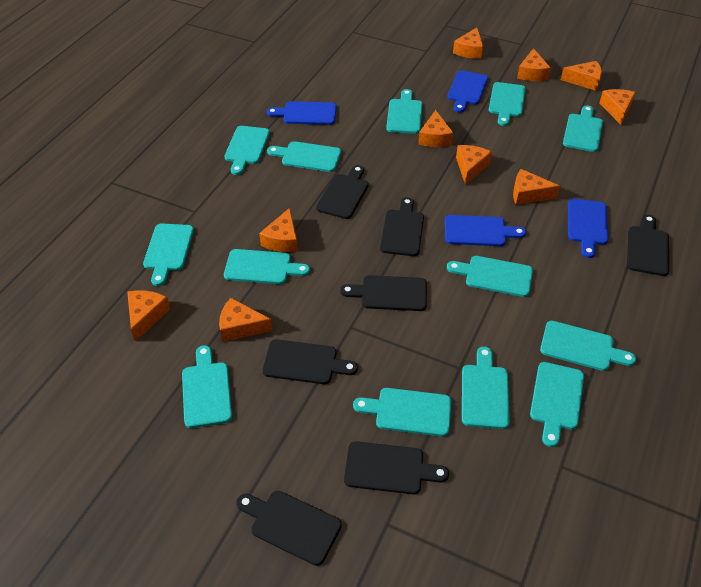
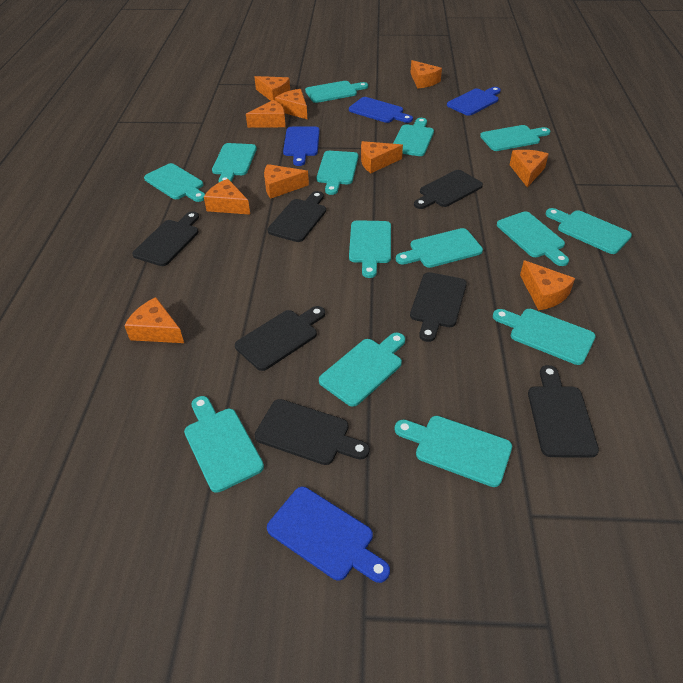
turquoise cutting board: 13 -> 14

